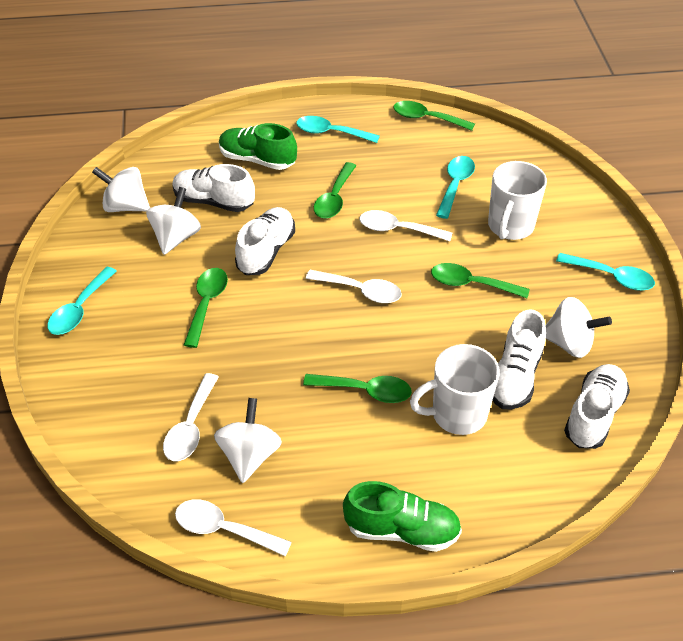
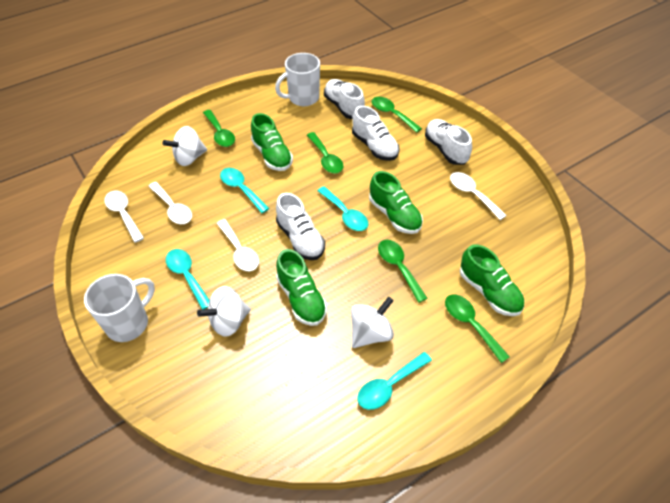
green shoe: 2 -> 4
white spinning top: 4 -> 3

